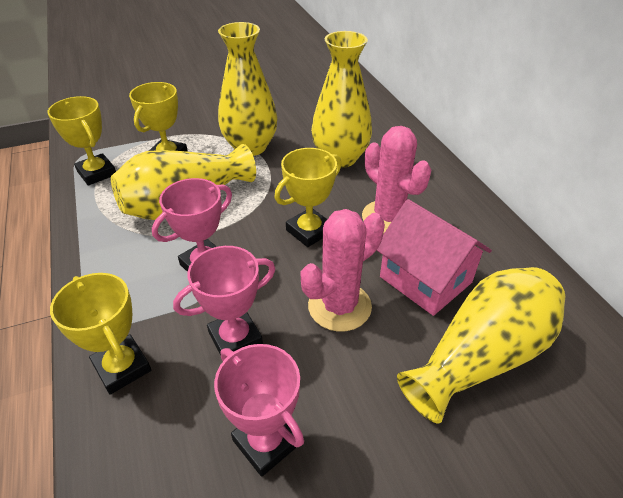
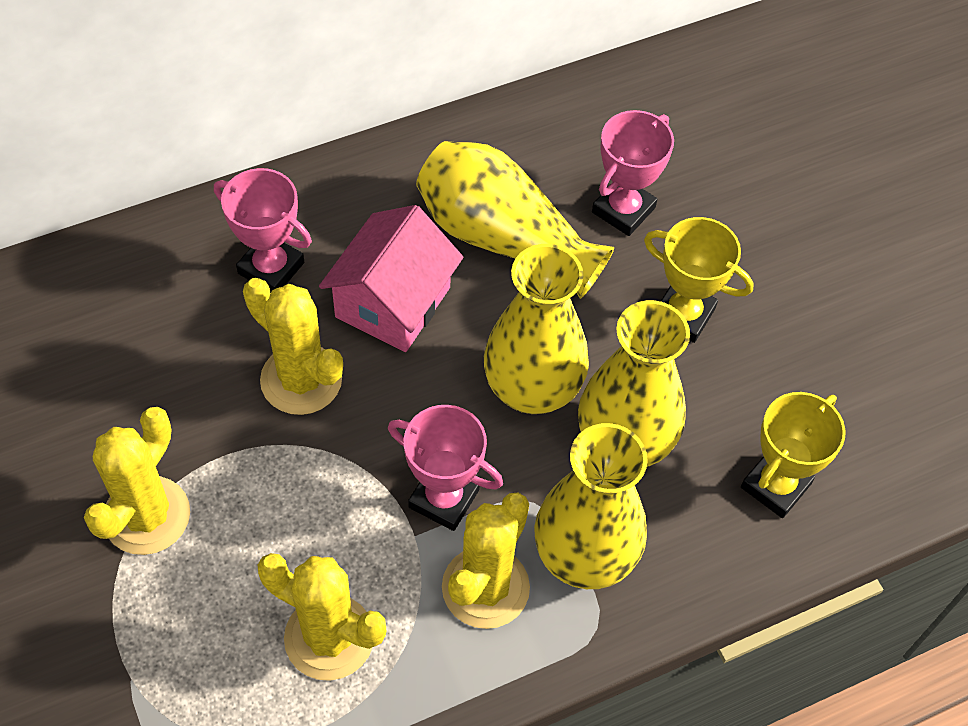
pink cactus: 2 -> 0
yellow cactus: 0 -> 4
yellow trophy: 4 -> 2

